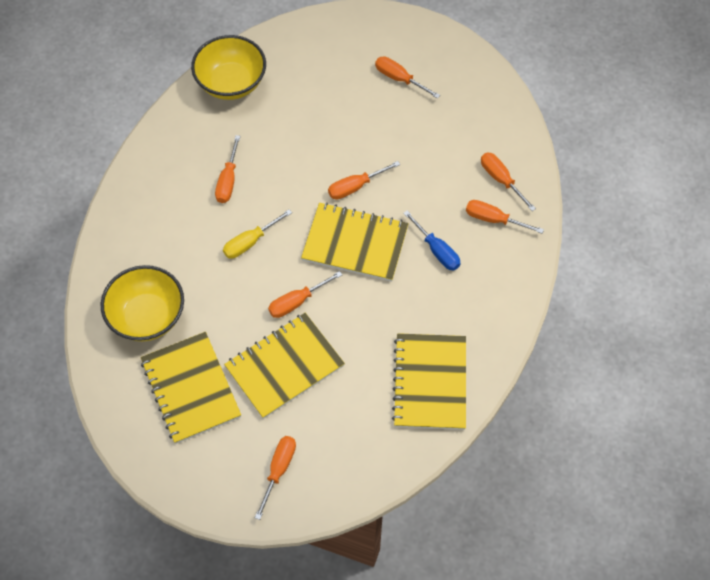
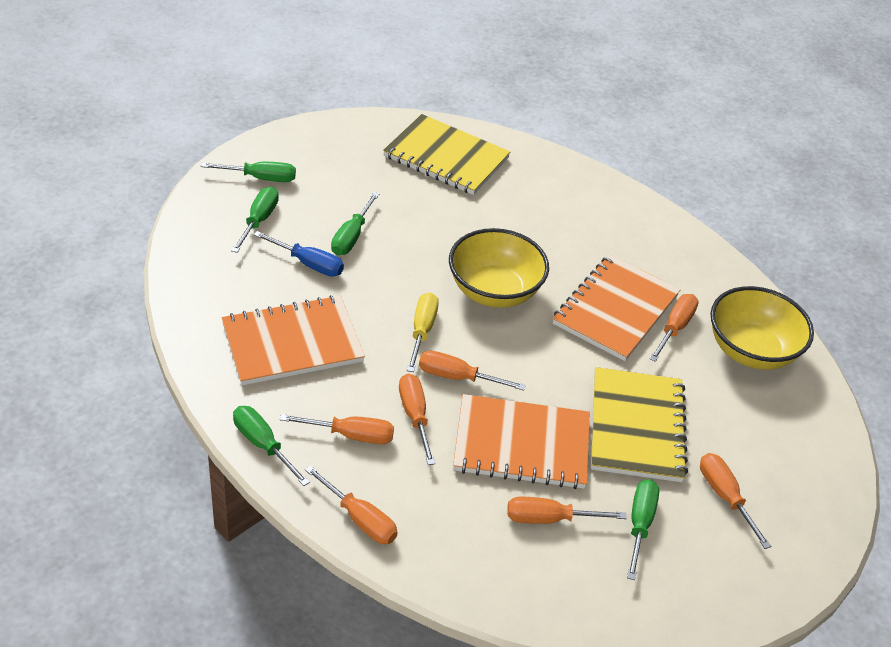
green screwdriver: 0 -> 5
orange notebook: 0 -> 3
yellow notebook: 4 -> 2

